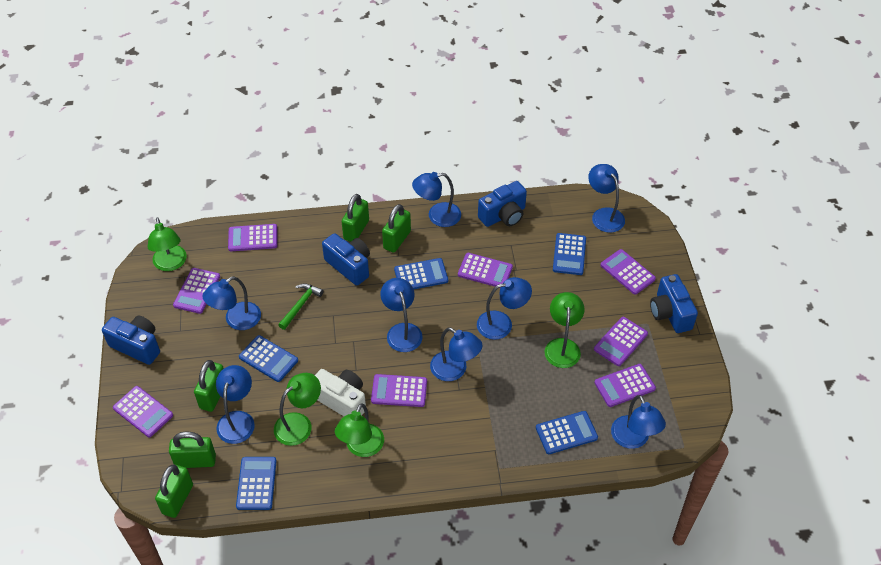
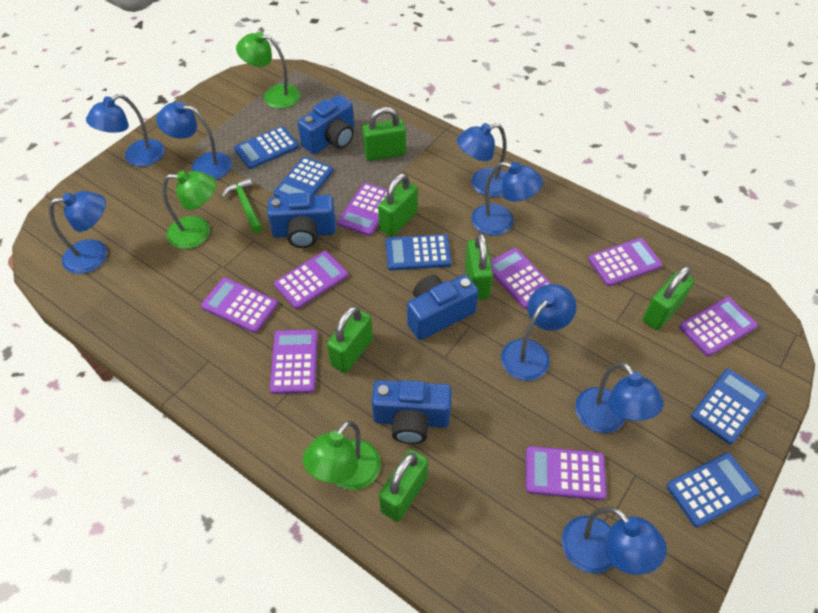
green lamp: 4 -> 3
green padlock: 5 -> 6
white camera: 1 -> 0

